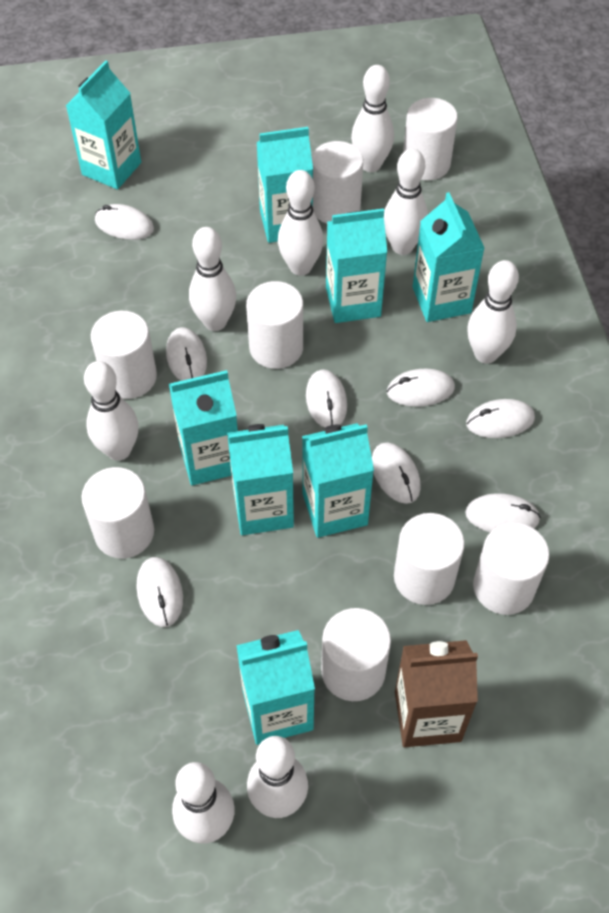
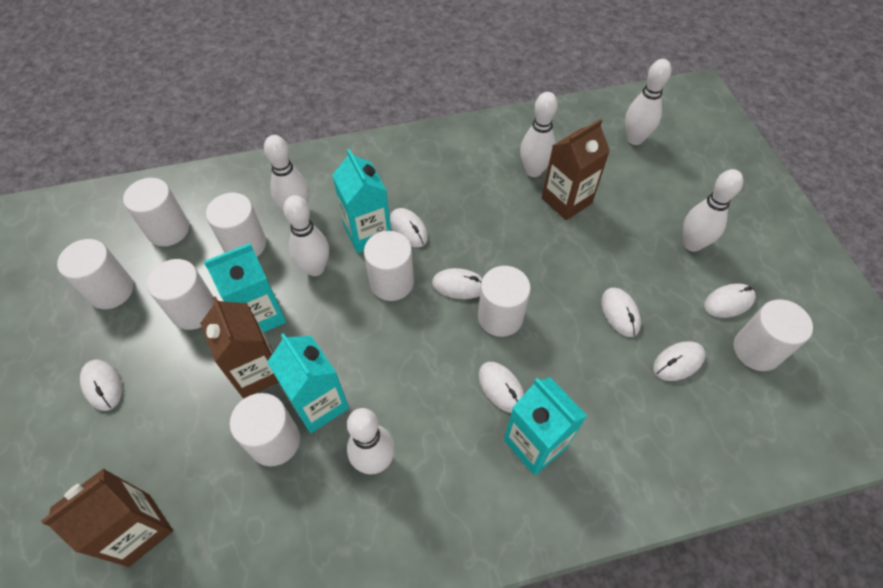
brown carton: 1 -> 3
turquoise carton: 8 -> 4
white bowling pin: 8 -> 6
white mouse: 8 -> 7

